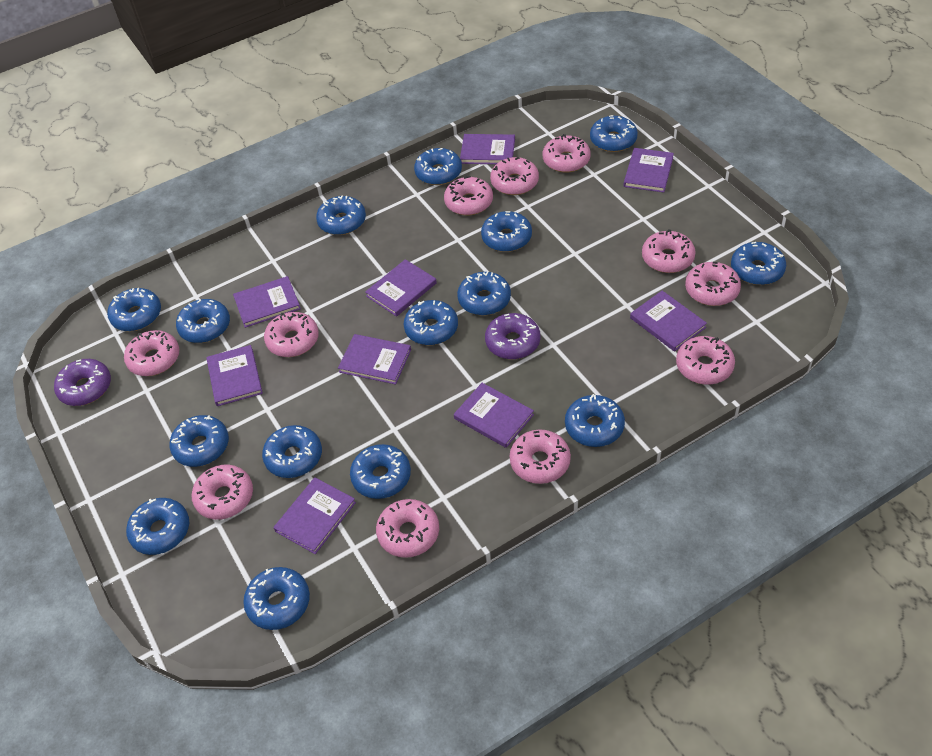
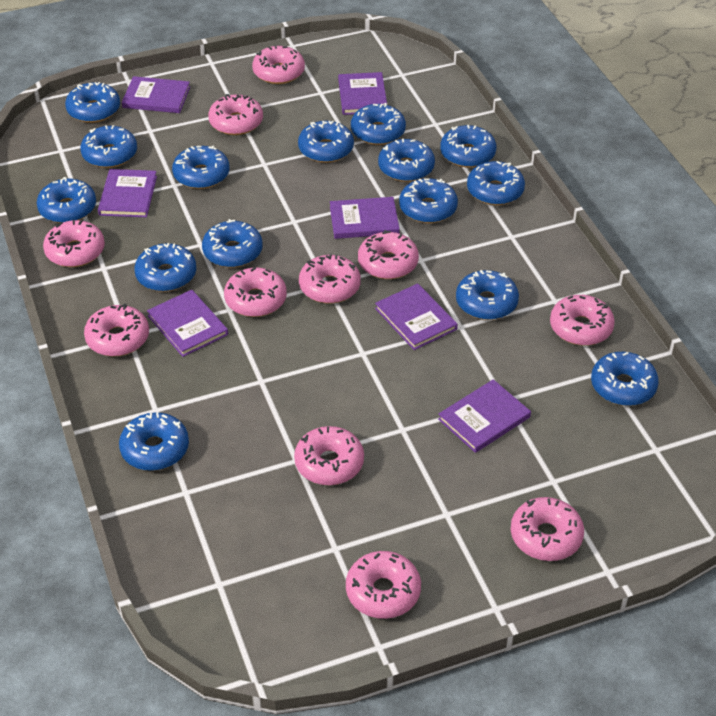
purple book: 9 -> 7
purple donut: 2 -> 0

